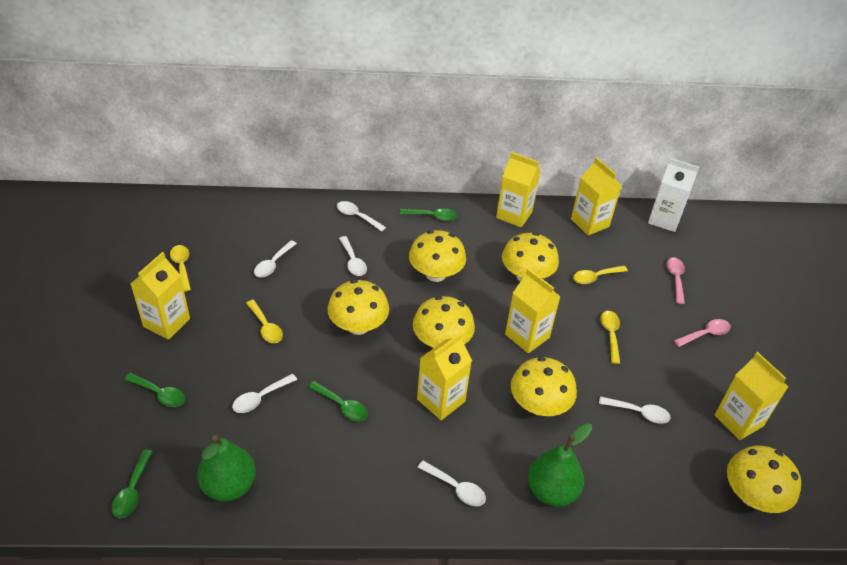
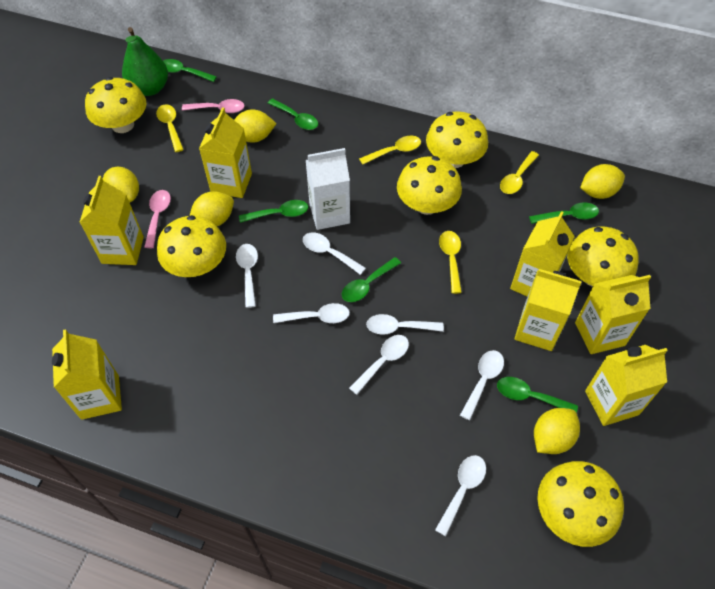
green pear: 2 -> 1
green spoon: 4 -> 6
white spoon: 6 -> 7
yellow carton: 6 -> 7
yellow lemon: 0 -> 5

